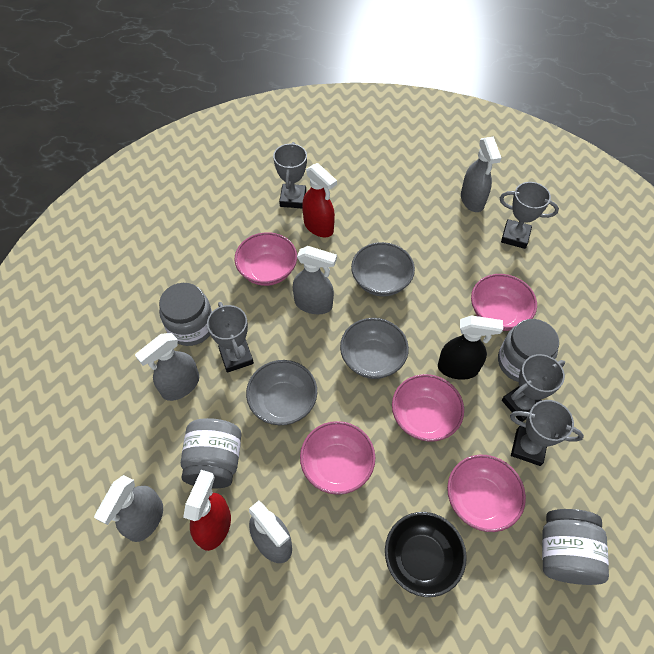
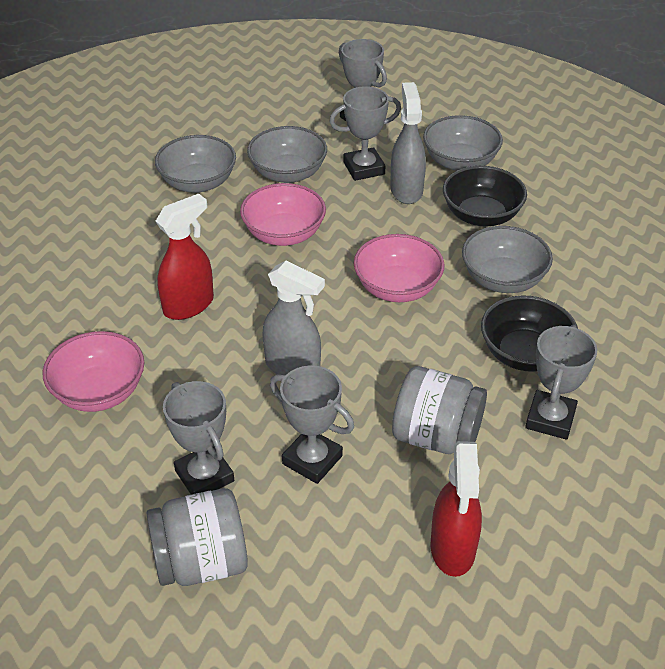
black bowl: 1 -> 2
black spray bottle: 1 -> 0
grey bowl: 3 -> 4
grey jar: 4 -> 2
grey spray bottle: 5 -> 2
pink bowl: 5 -> 3

